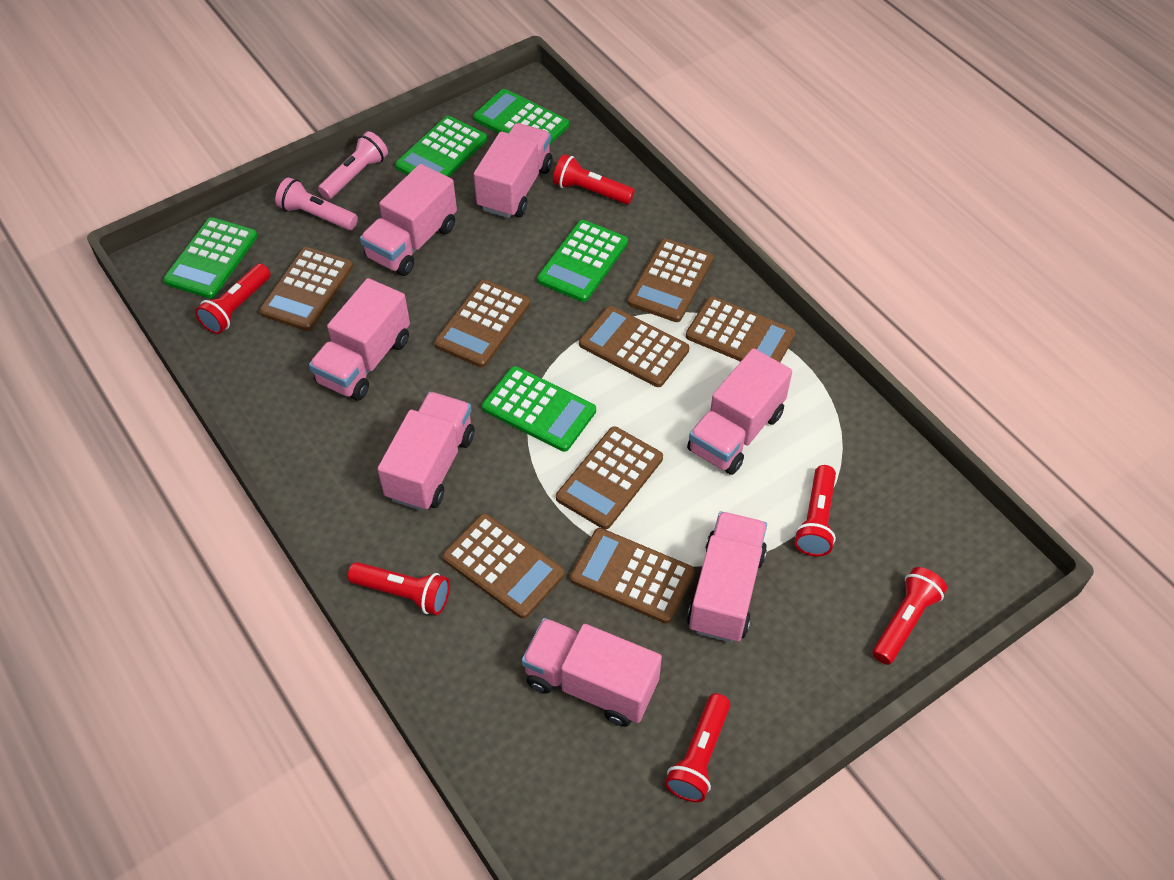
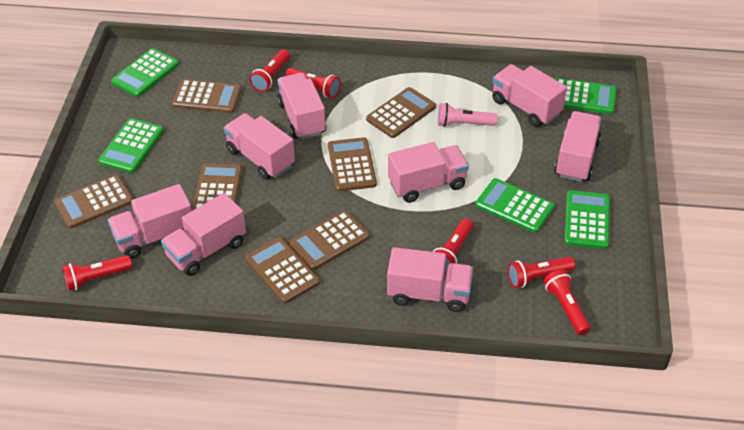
brown calculator: 8 -> 7
pink flashlight: 2 -> 1
pink truck: 7 -> 8

